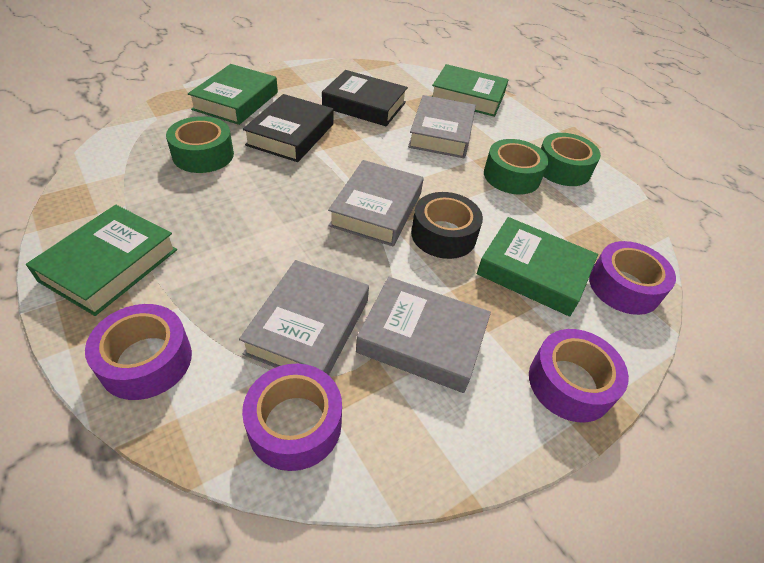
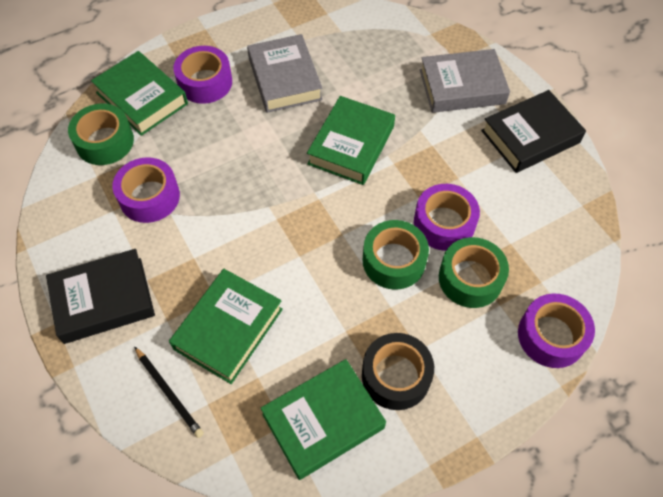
black pencil: 0 -> 1
grey book: 4 -> 2

